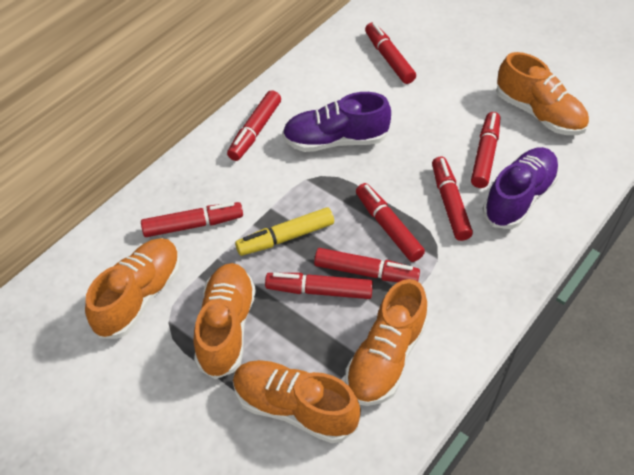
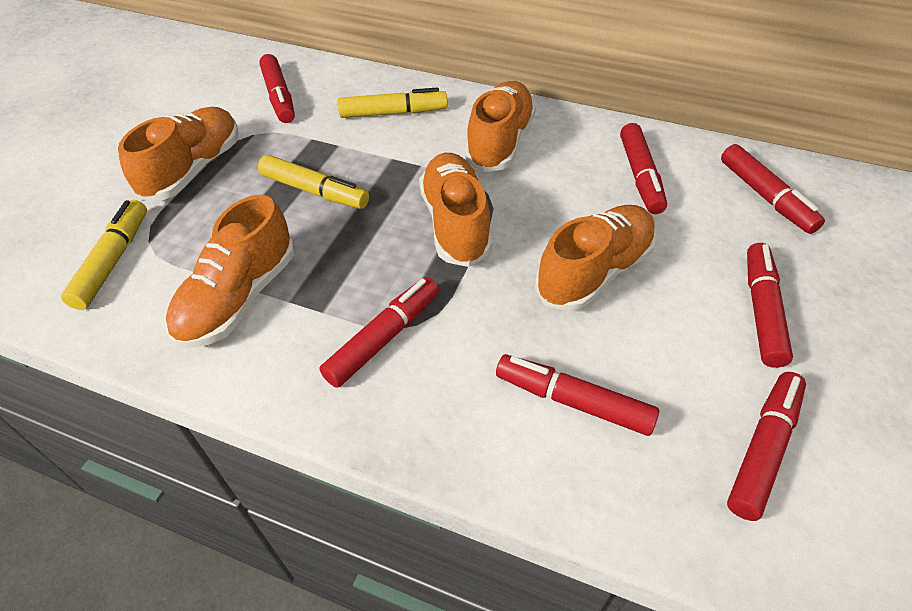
purple shoe: 2 -> 0
red marker: 8 -> 7
yellow marker: 1 -> 3

